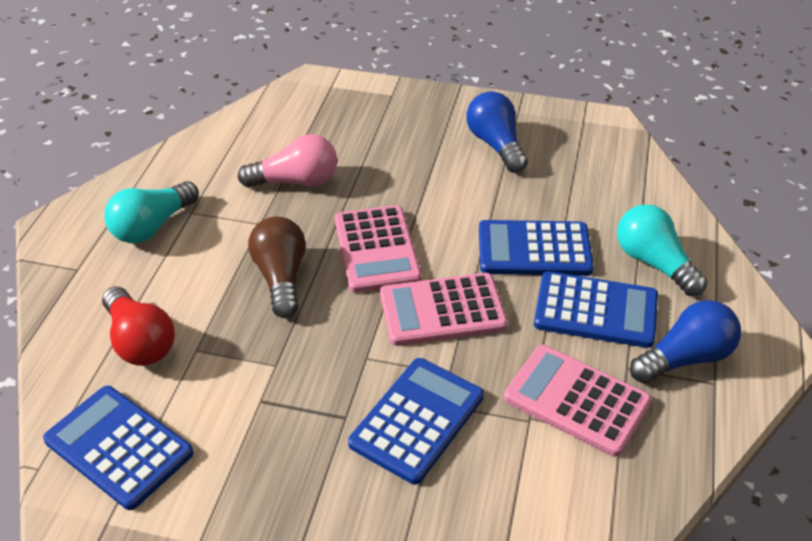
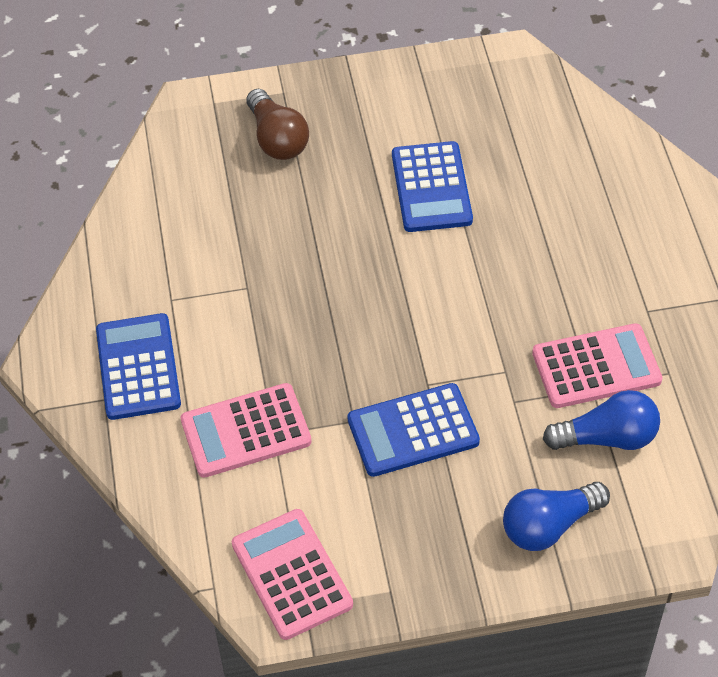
blue calculator: 4 -> 3
pink light bulb: 1 -> 0
red light bulb: 1 -> 0
turquoise light bulb: 2 -> 0

